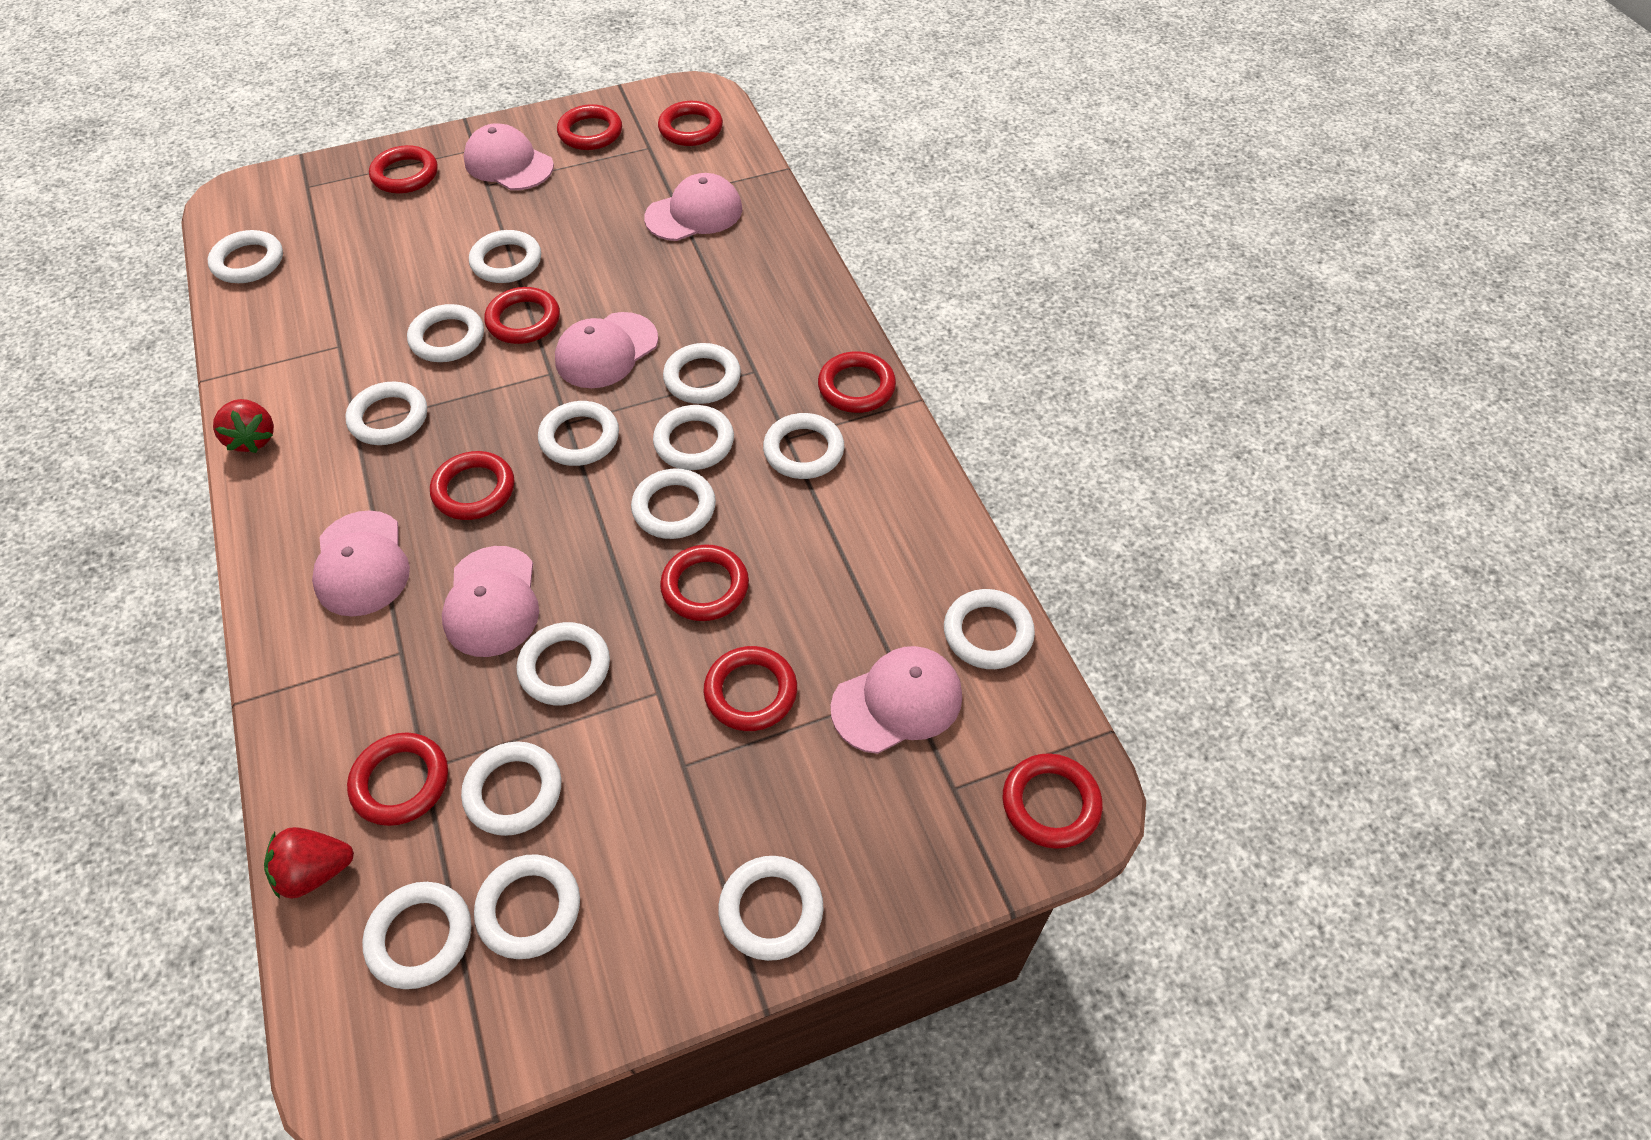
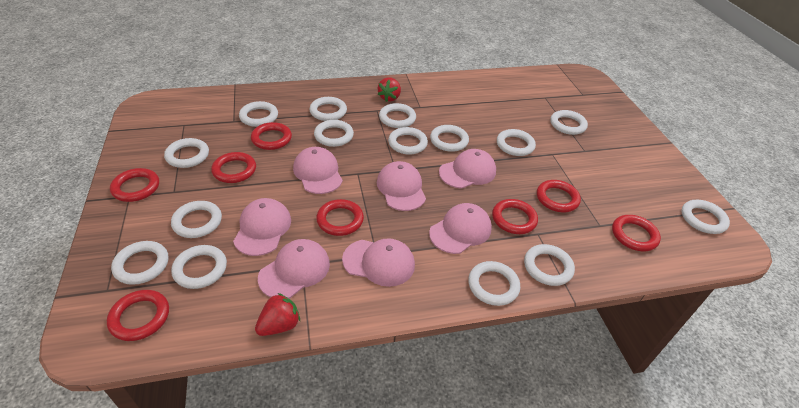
pink cap: 6 -> 7
red ring: 10 -> 8

